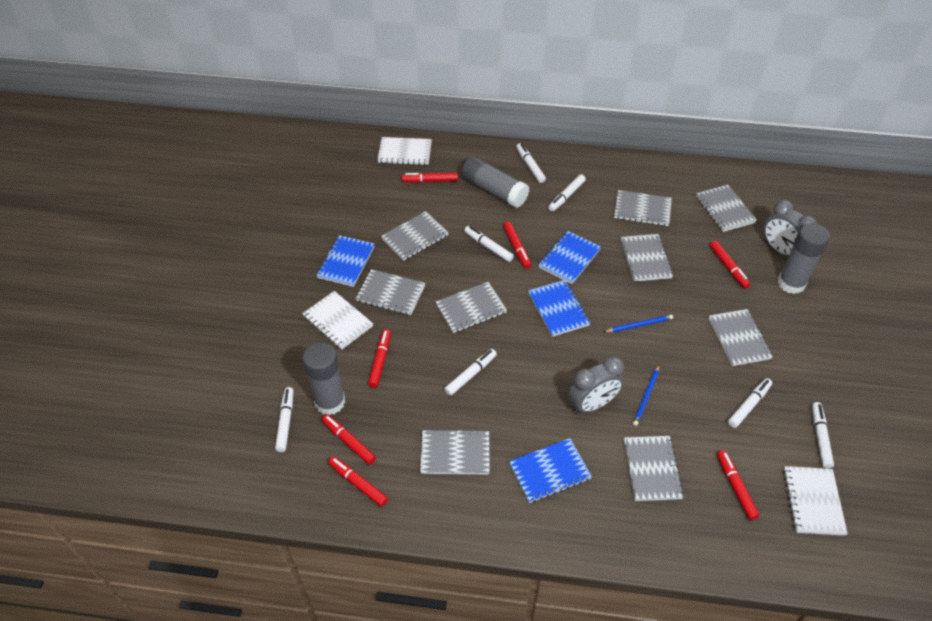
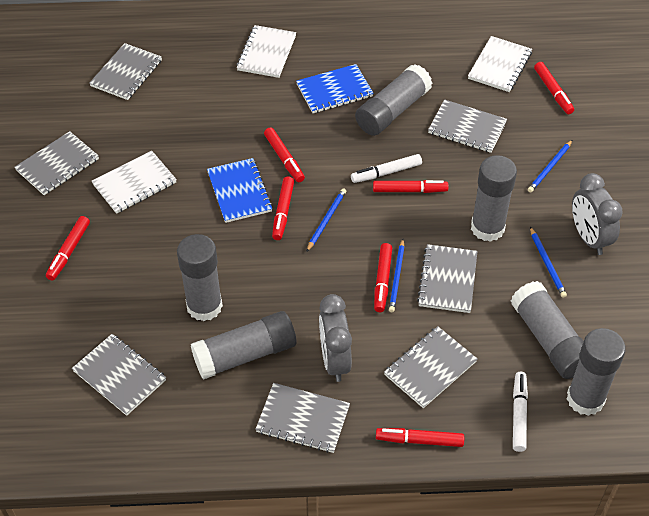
blue notebook: 4 -> 2
blue pencil: 2 -> 4
grey glue stick: 3 -> 6
grey notebook: 9 -> 7
white marker: 7 -> 2

